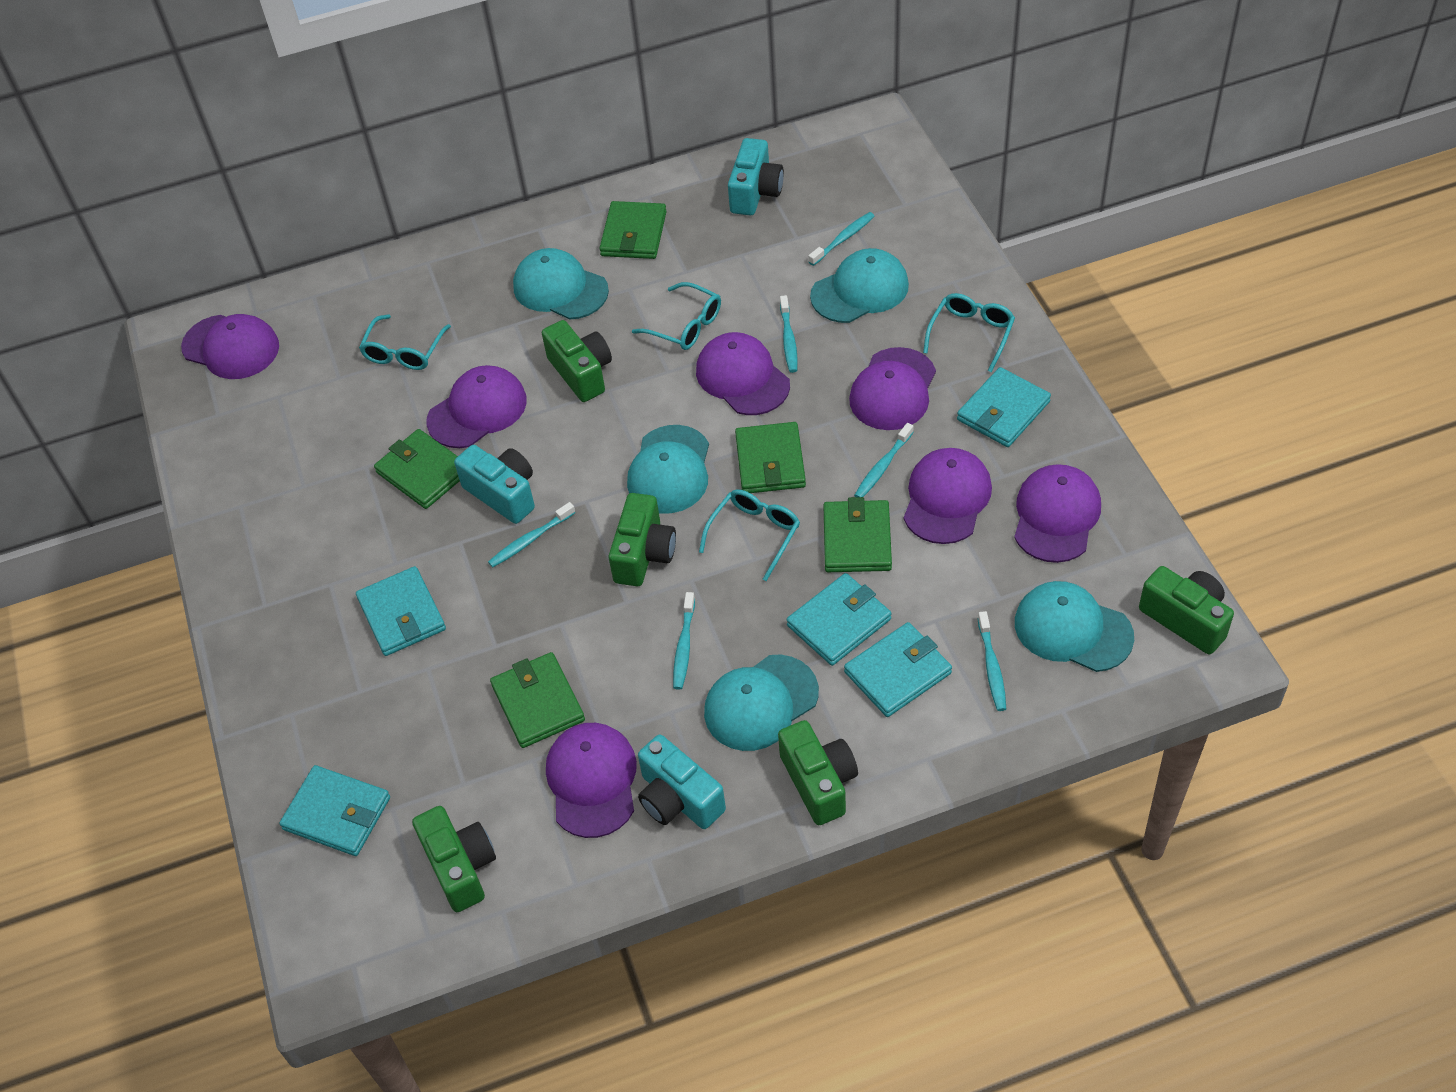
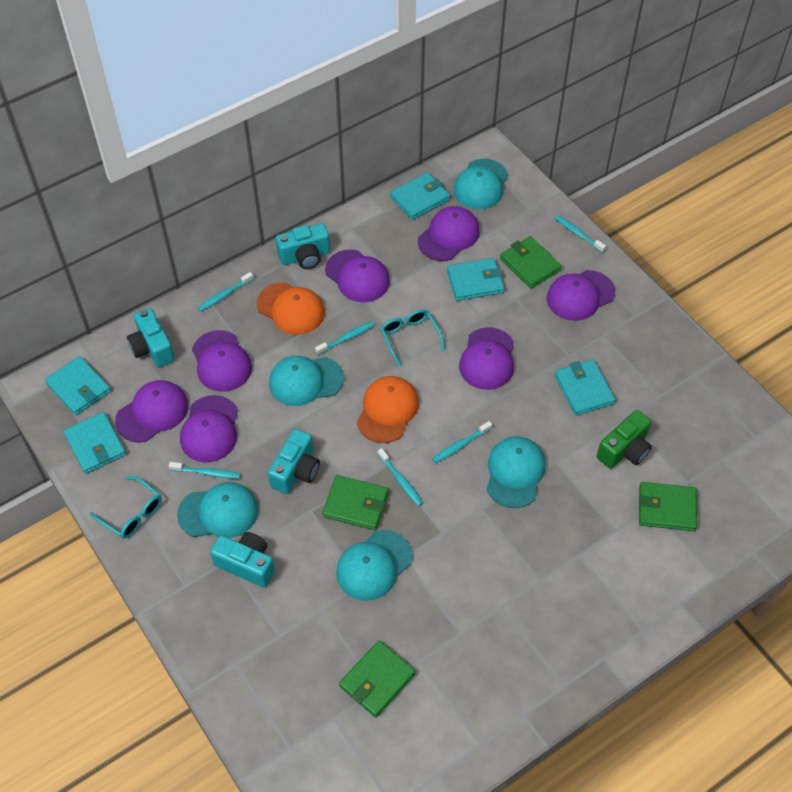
green camera: 5 -> 1
green wallet: 5 -> 4
orange cap: 0 -> 2
turquoise camera: 3 -> 4
turquoise glasses: 4 -> 2

